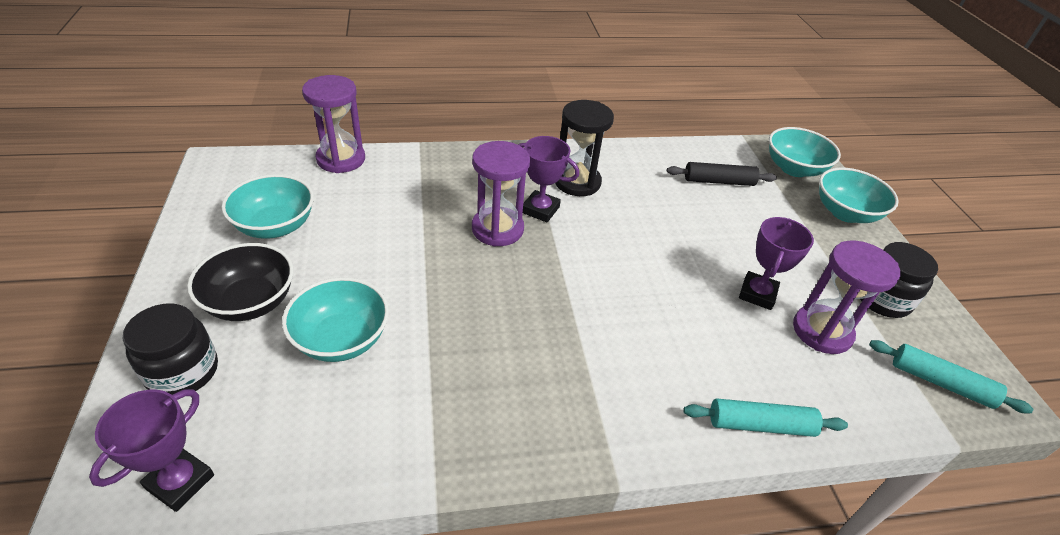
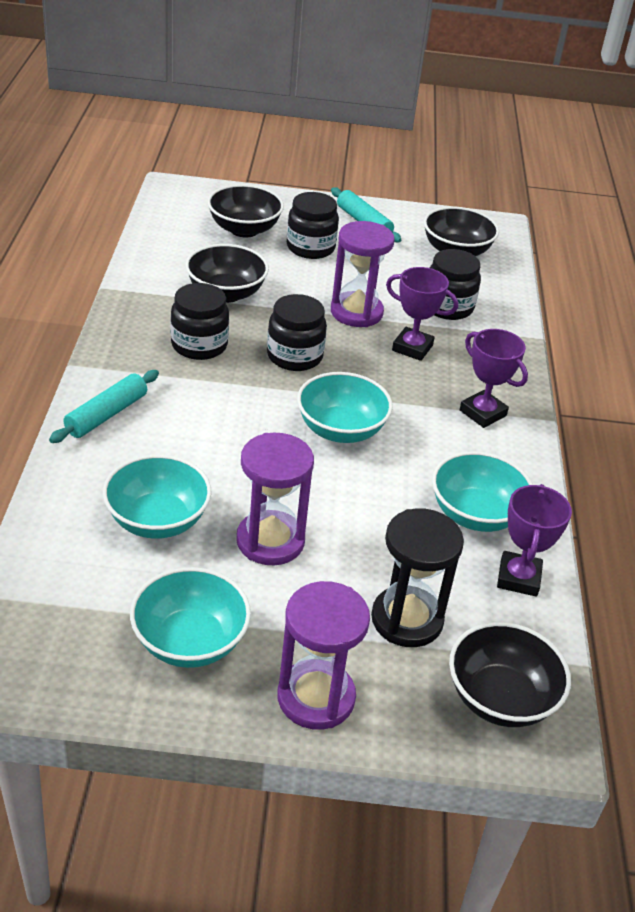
black bowl: 1 -> 4
black jar: 2 -> 4
black rolling pin: 1 -> 0

